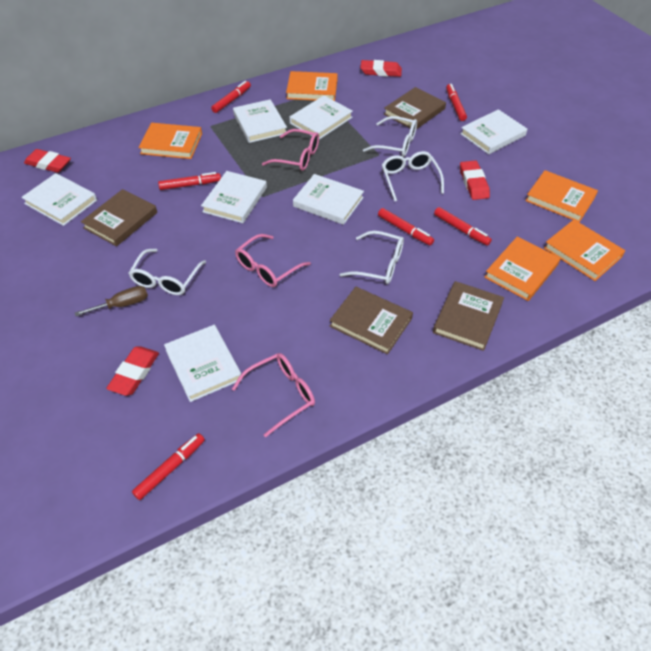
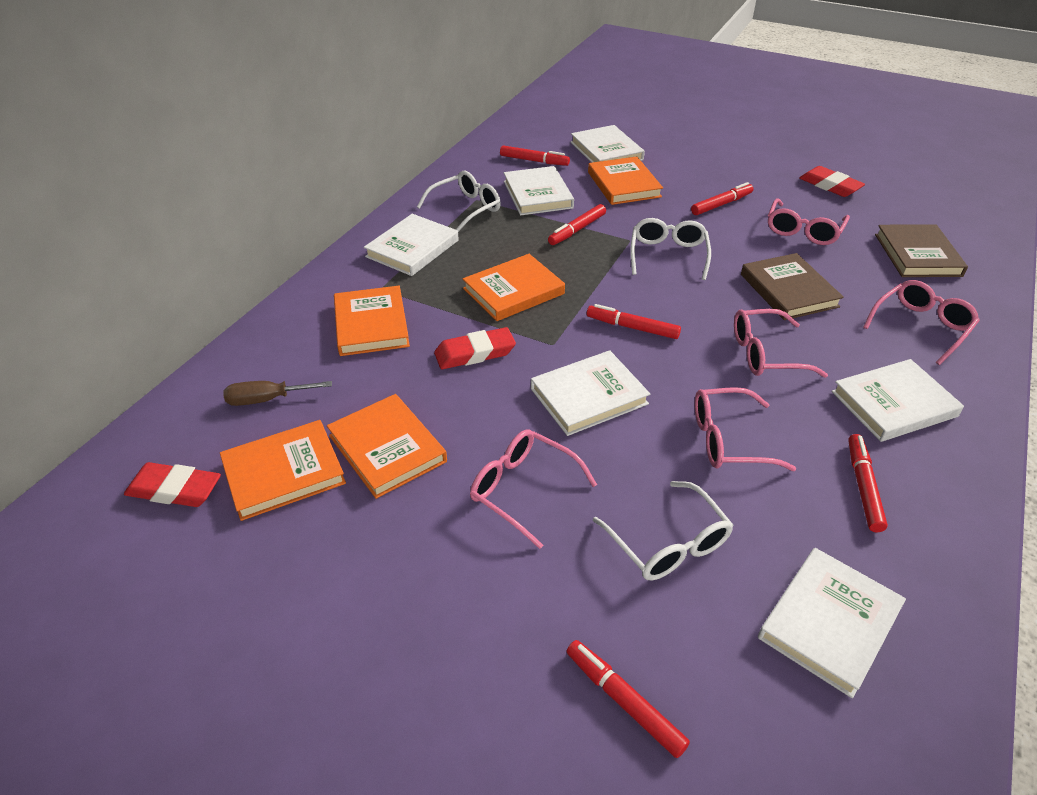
brown book: 4 -> 2
pink glasses: 3 -> 5
red eraser: 4 -> 3
white book: 7 -> 6
white glasses: 4 -> 3

